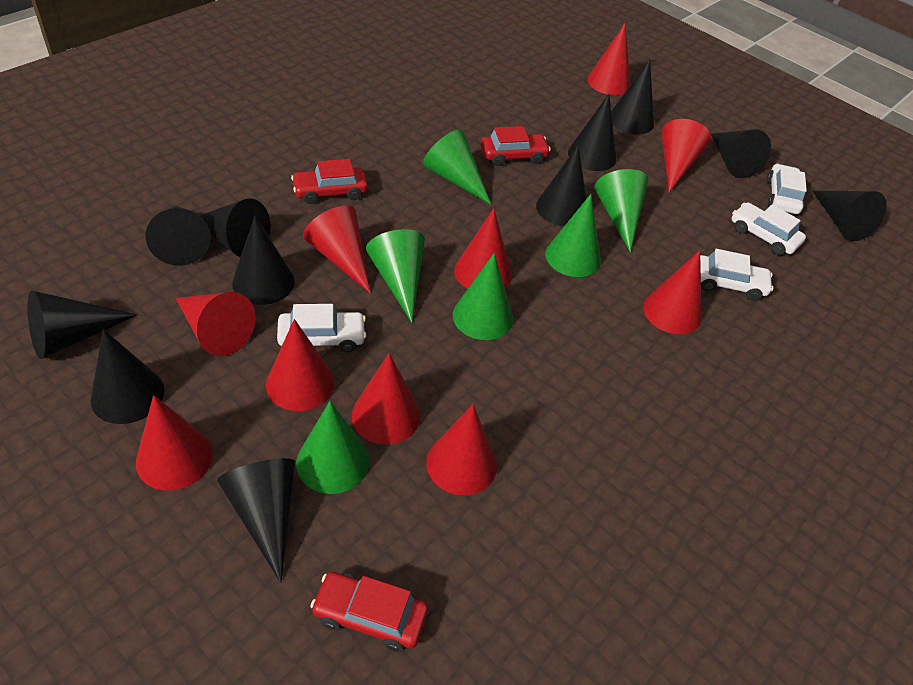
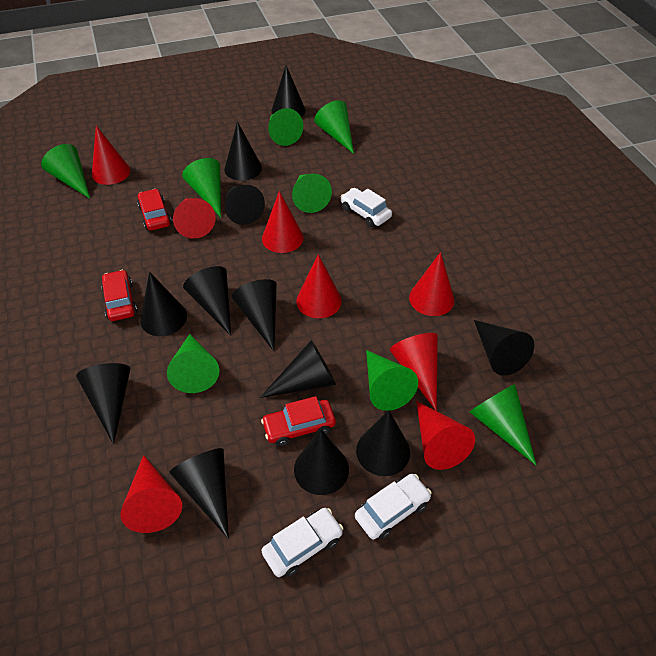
black cone: 11 -> 12
green cone: 6 -> 8
red cone: 10 -> 8
white car: 4 -> 3

